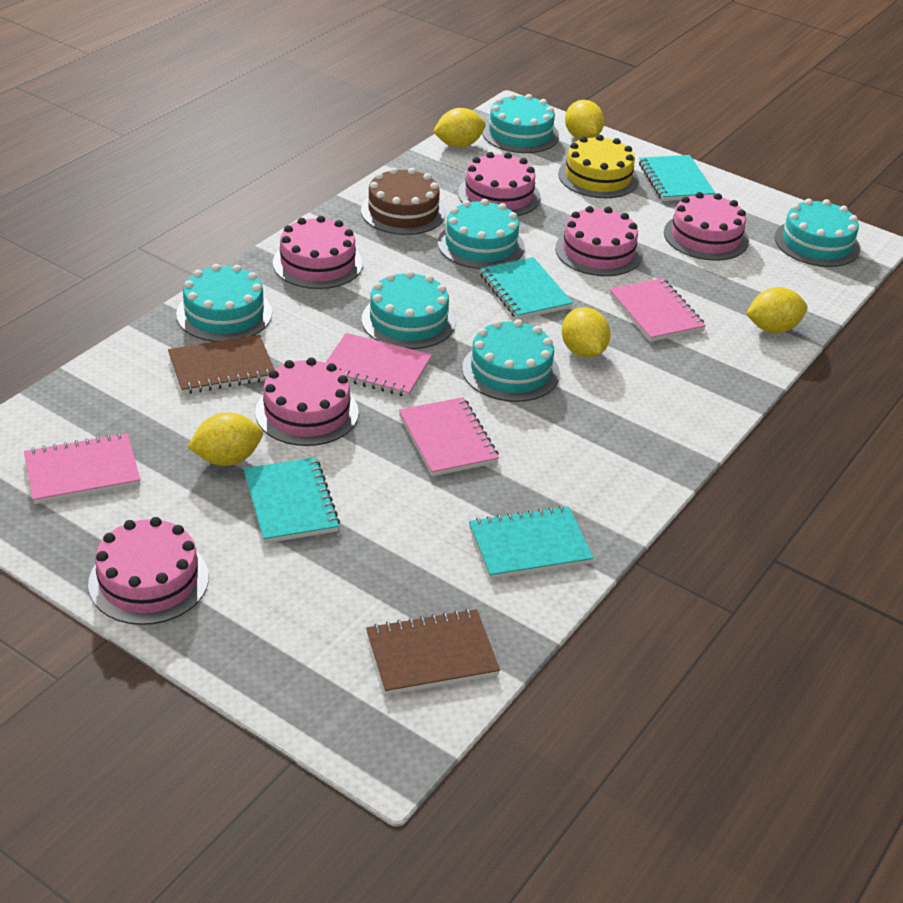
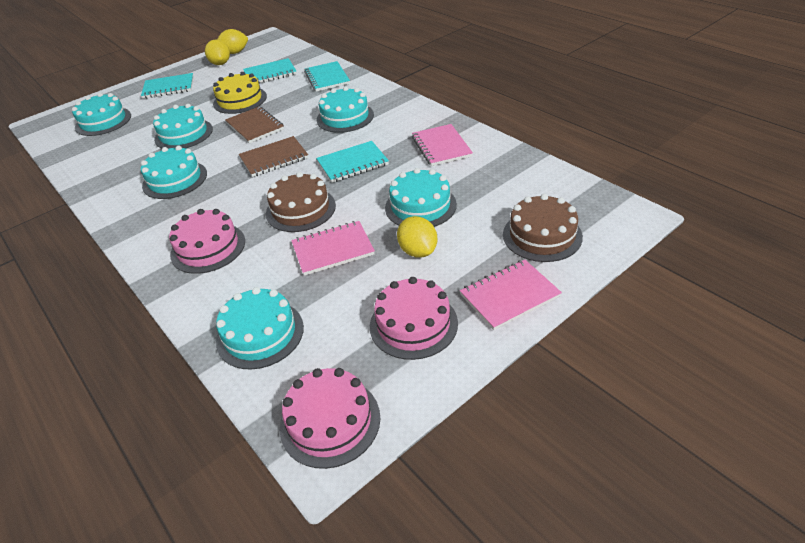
brown cake: 1 -> 2
pink cake: 6 -> 3
pink notebook: 4 -> 3
yellow lemon: 5 -> 3

